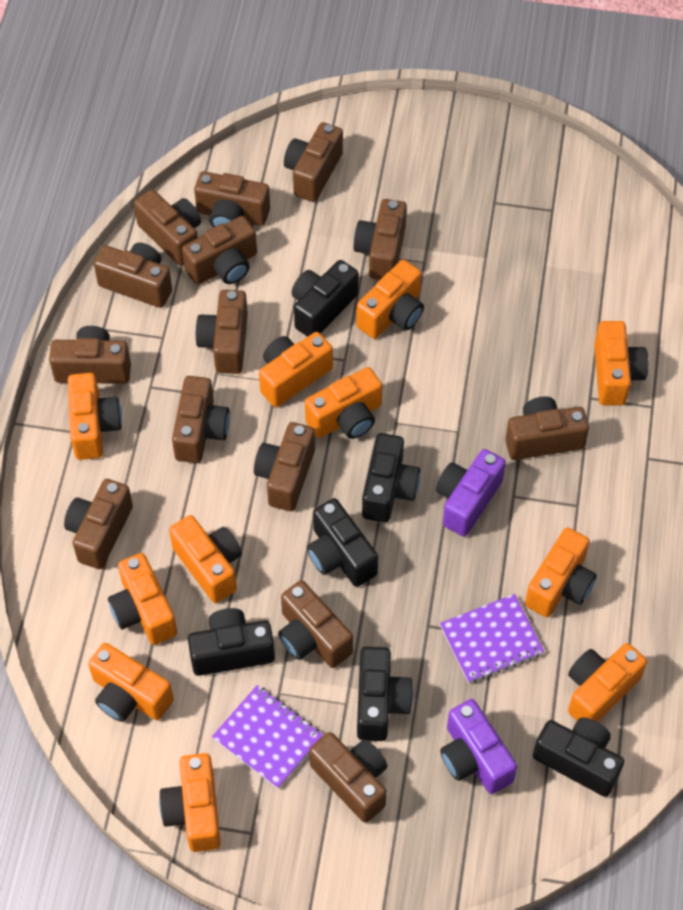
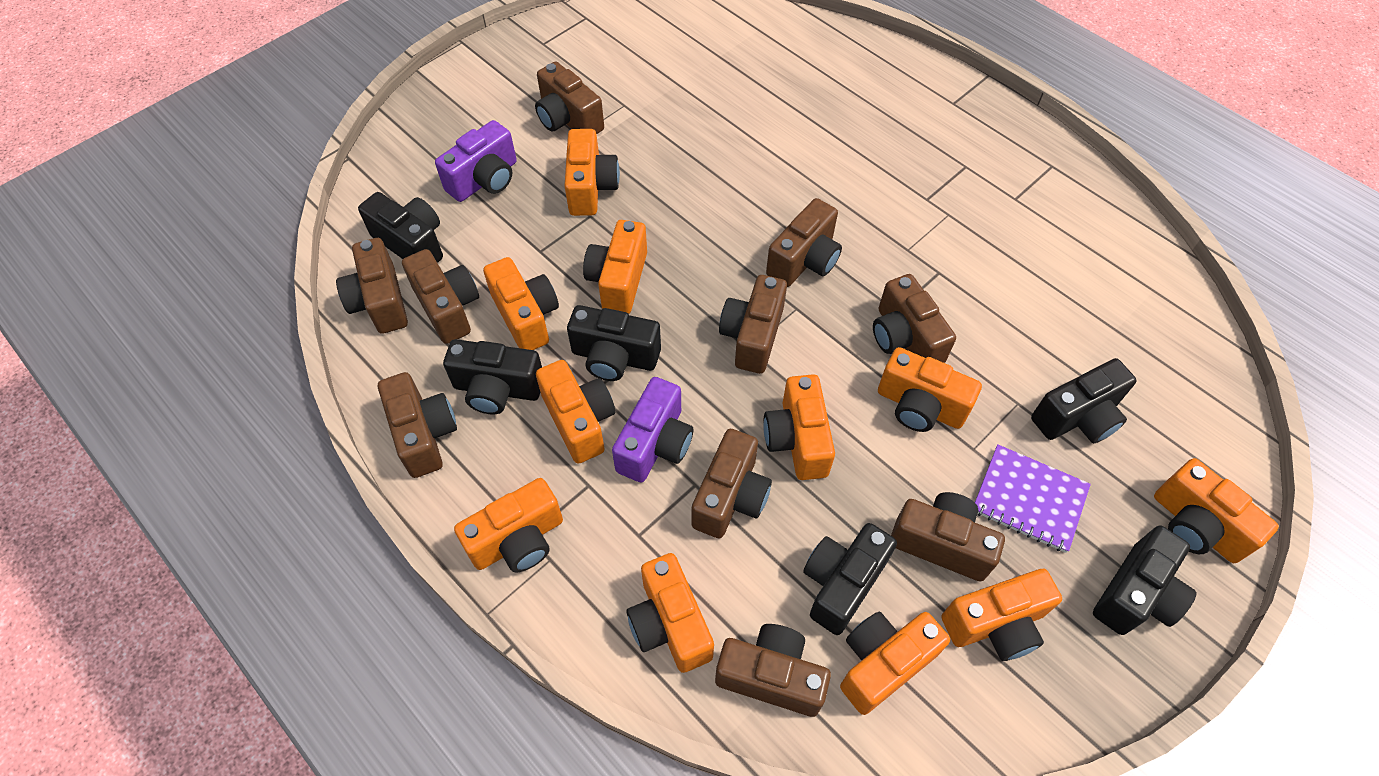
brown camera: 14 -> 10
purple notebook: 2 -> 1

